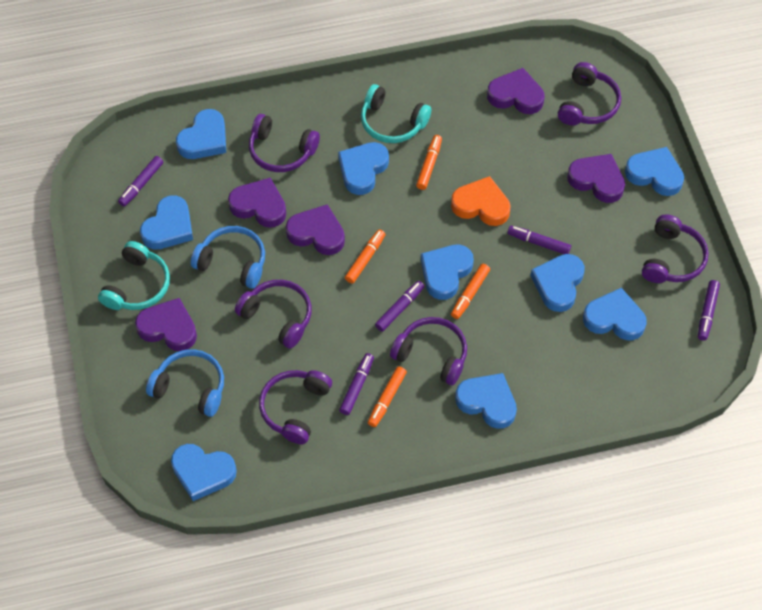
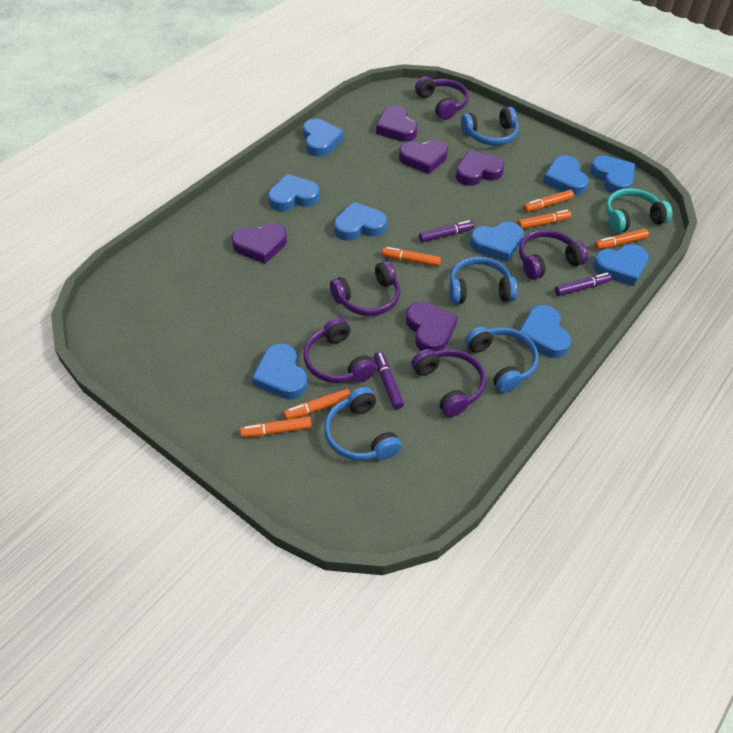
blue headphones: 2 -> 4
orange heart: 1 -> 0
orange marker: 4 -> 6
purple headphones: 6 -> 5
purple marker: 5 -> 3
turquoise headphones: 2 -> 1

